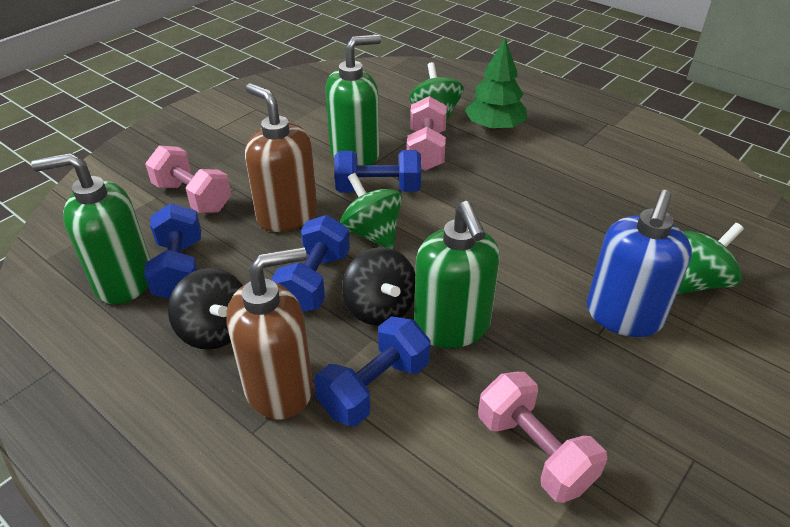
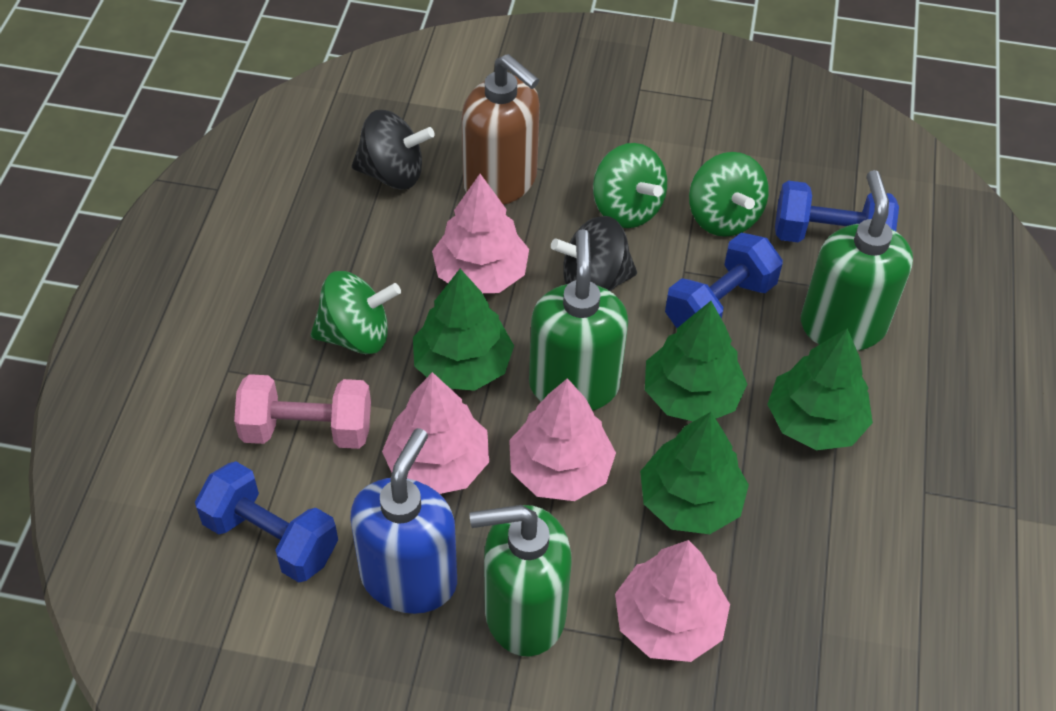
blue dumbbell: 4 -> 3
brown soap dispenser: 2 -> 1
green tree: 1 -> 4
pink dumbbell: 3 -> 1
pink tree: 0 -> 4

